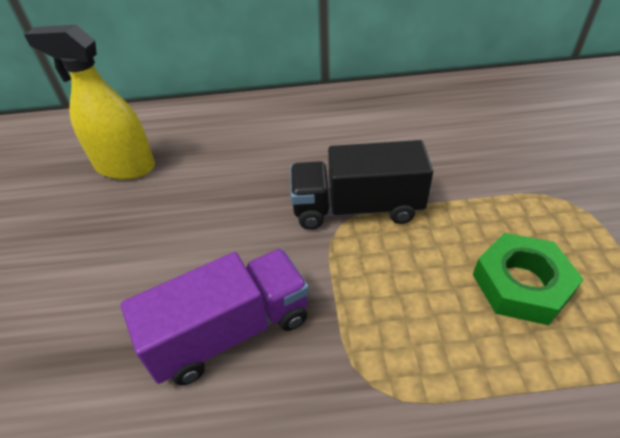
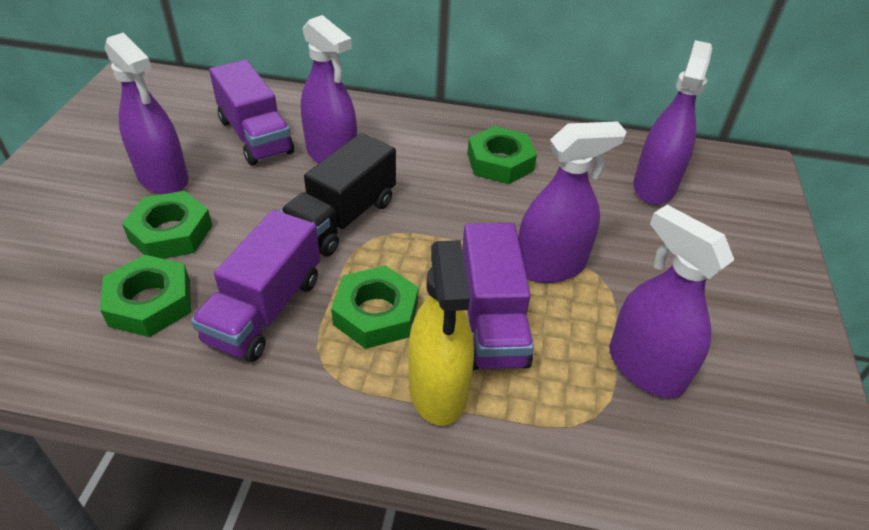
green nut: 1 -> 4
purple spray bottle: 0 -> 5
purple truck: 1 -> 3

